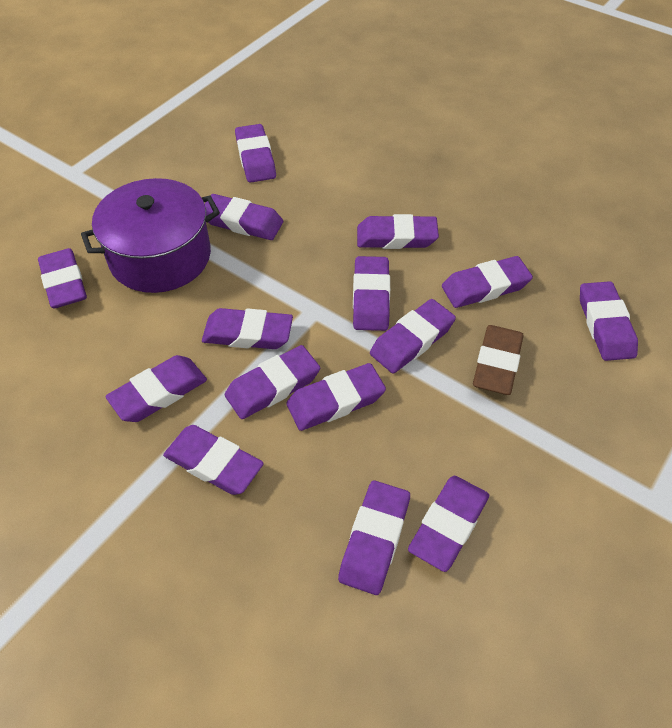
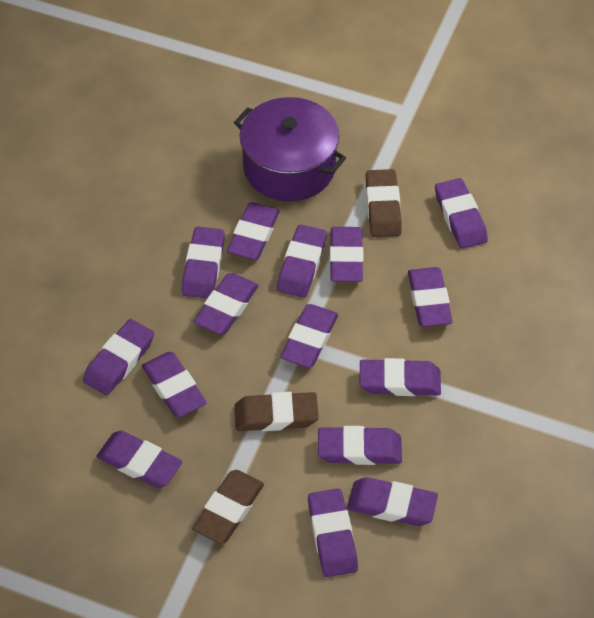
brown eraser: 1 -> 3

